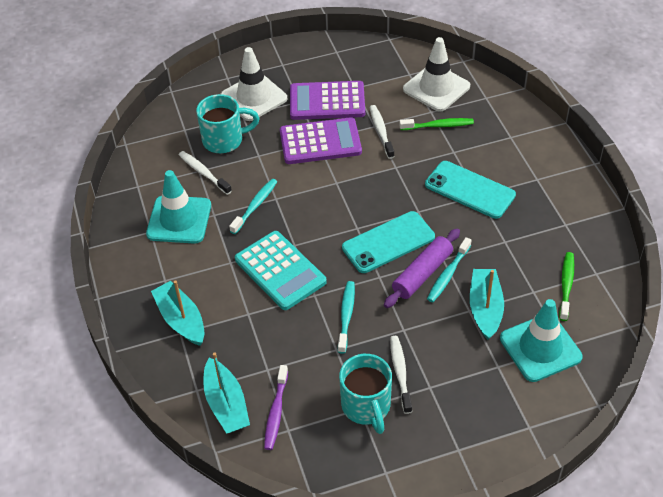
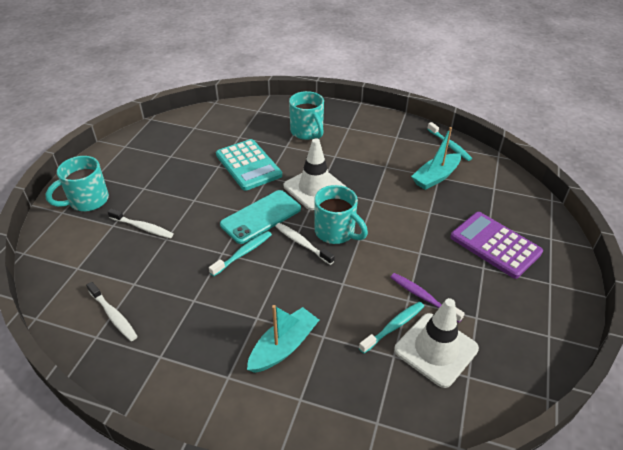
green toothbrush: 2 -> 0
purple calculator: 2 -> 1
purple rolling pin: 1 -> 0
turquoise boat: 3 -> 2
turquoise mug: 2 -> 3
turquoise phone: 2 -> 1
turquoise traffic cone: 2 -> 0

